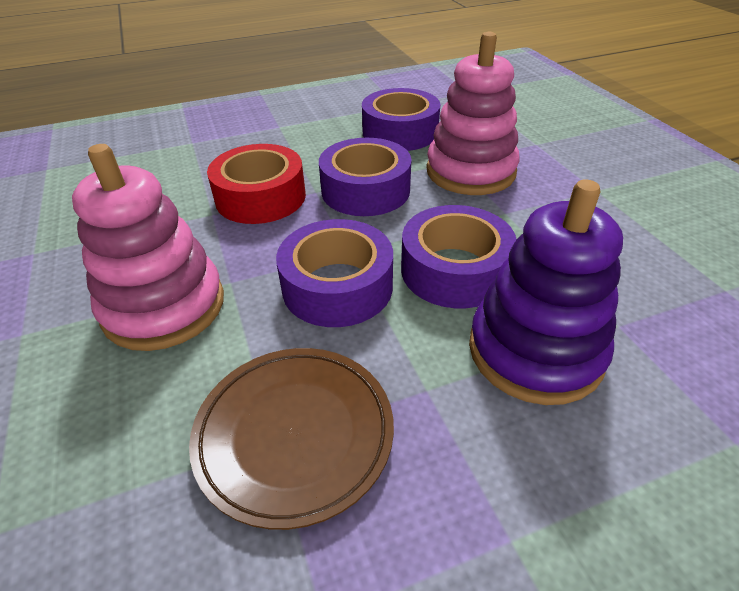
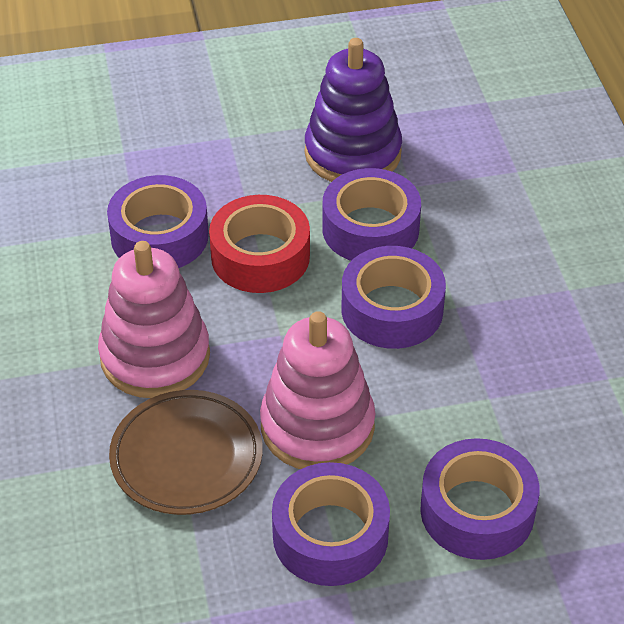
purple tape: 4 -> 5

